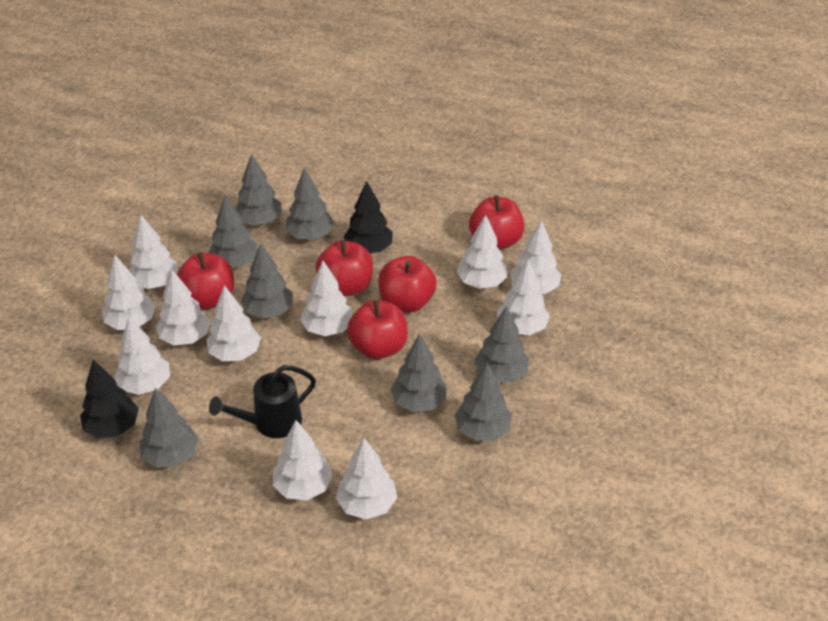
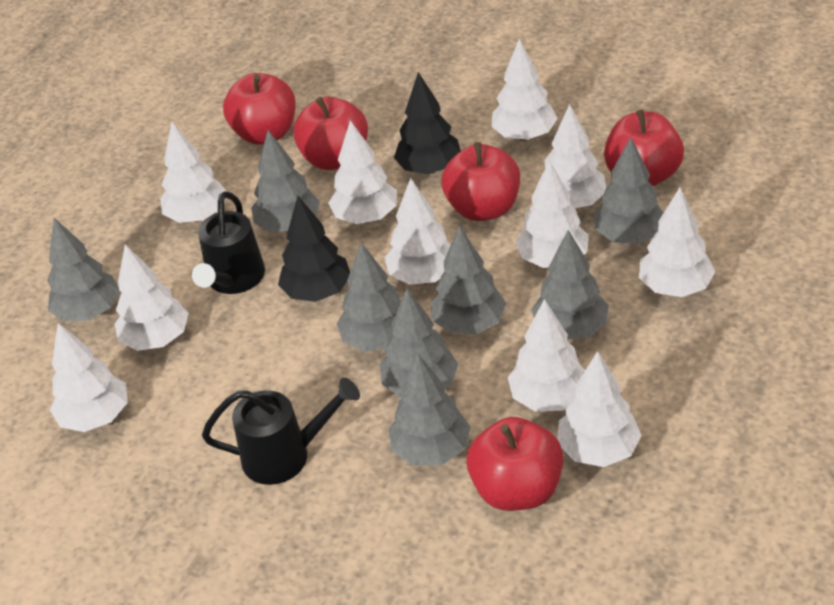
black watering can: 1 -> 2

